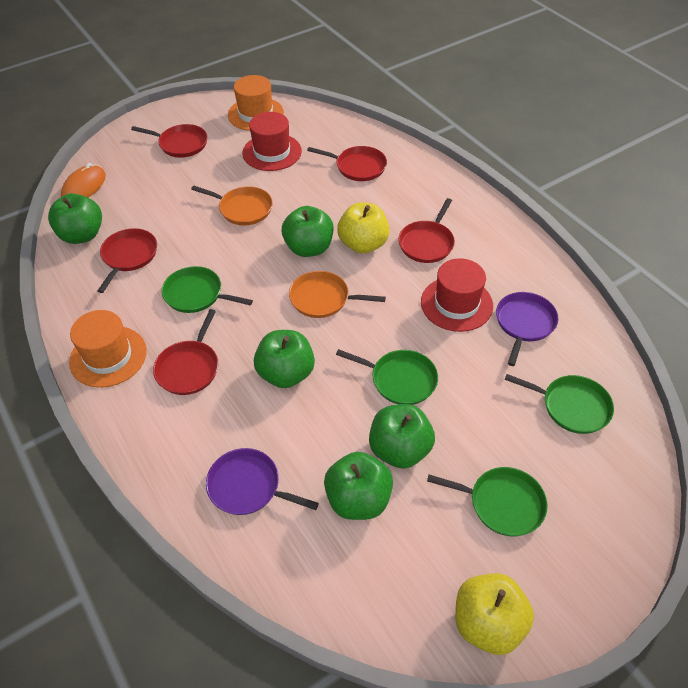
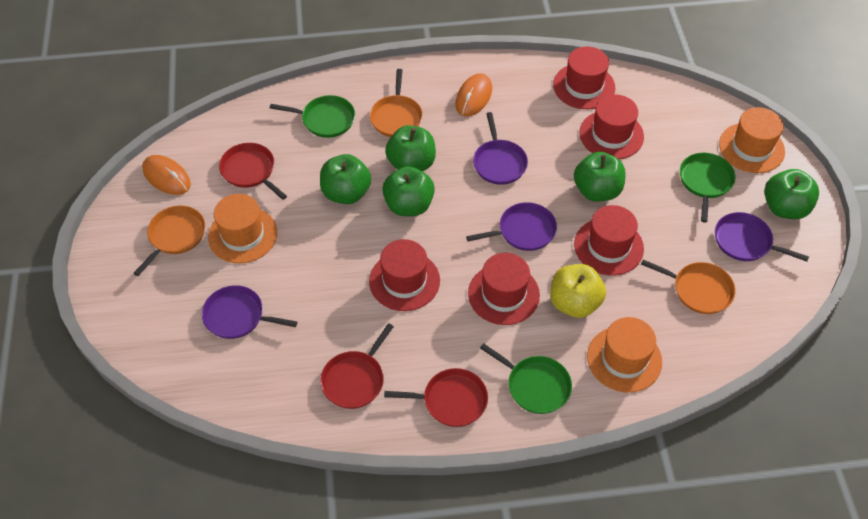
green pan: 4 -> 3
orange hat: 2 -> 3
orange mouse: 1 -> 2
orange pan: 2 -> 3
purple pan: 2 -> 4
red hat: 2 -> 5
red pan: 5 -> 3
yellow apple: 2 -> 1

